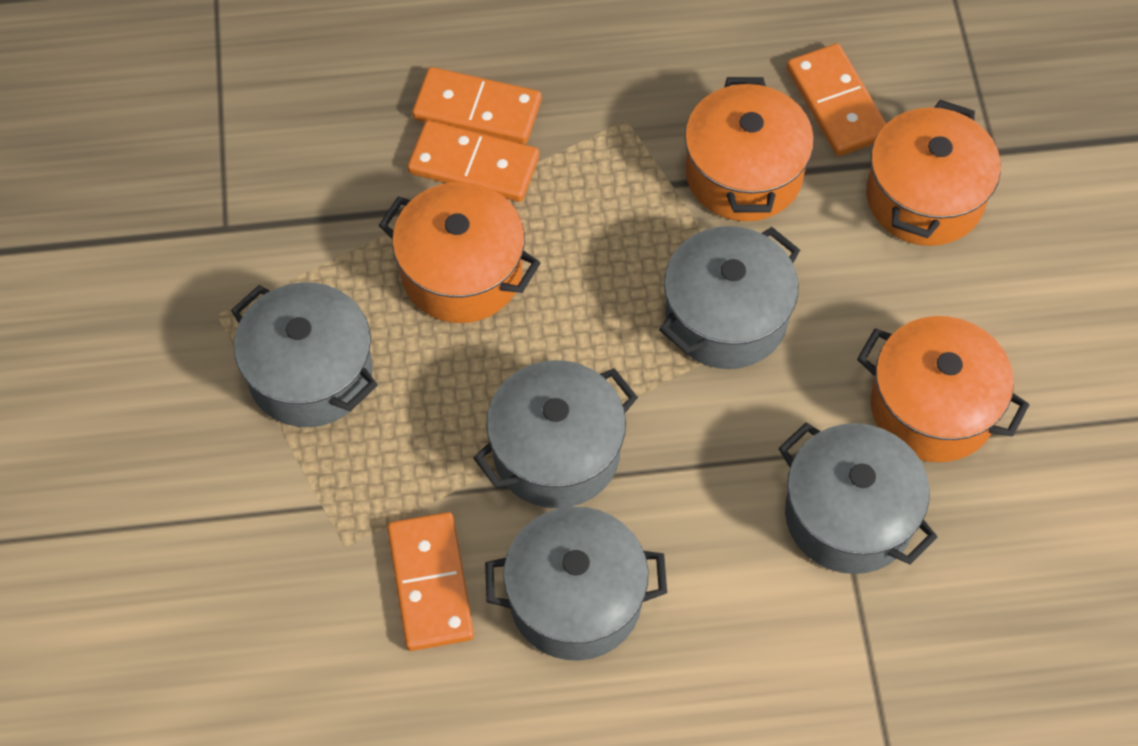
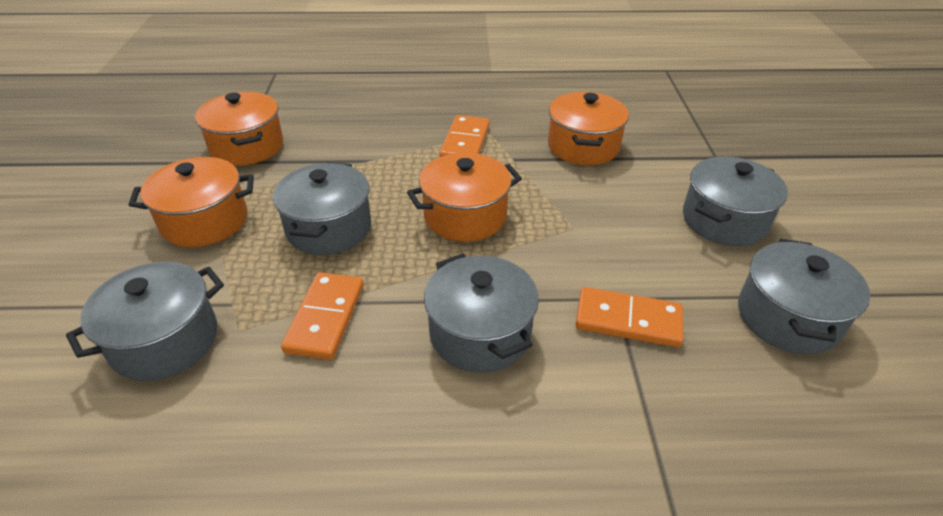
orange domino: 4 -> 3

